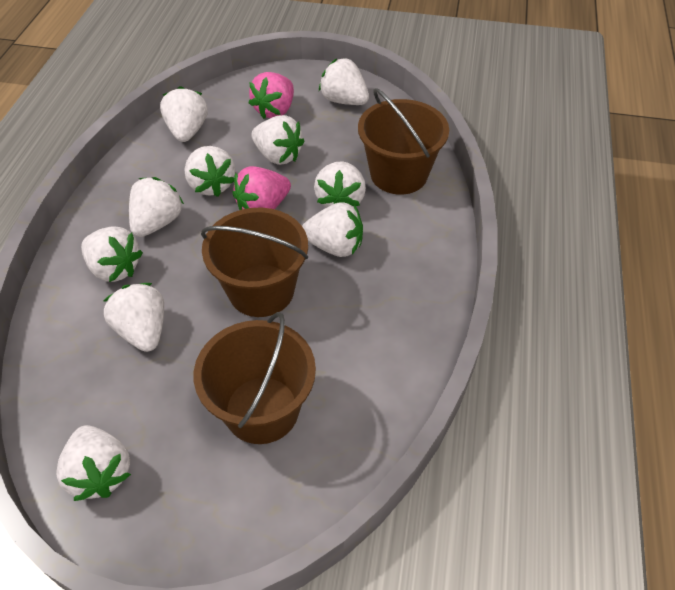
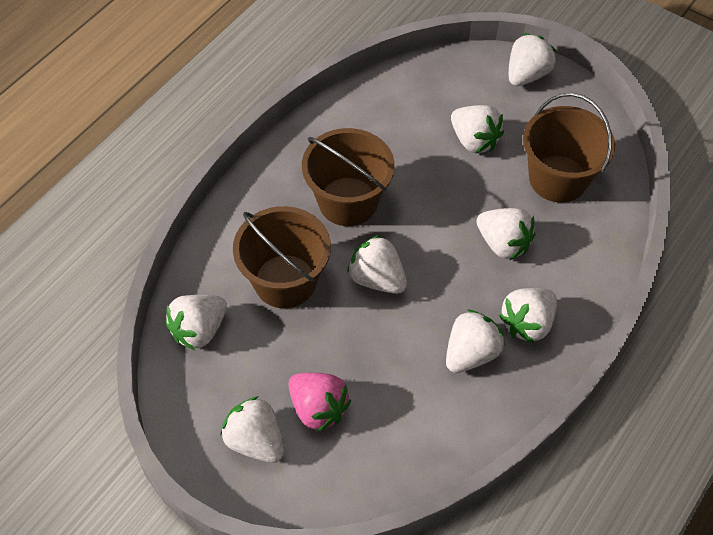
pink strawberry: 2 -> 1
white strawberry: 10 -> 8

